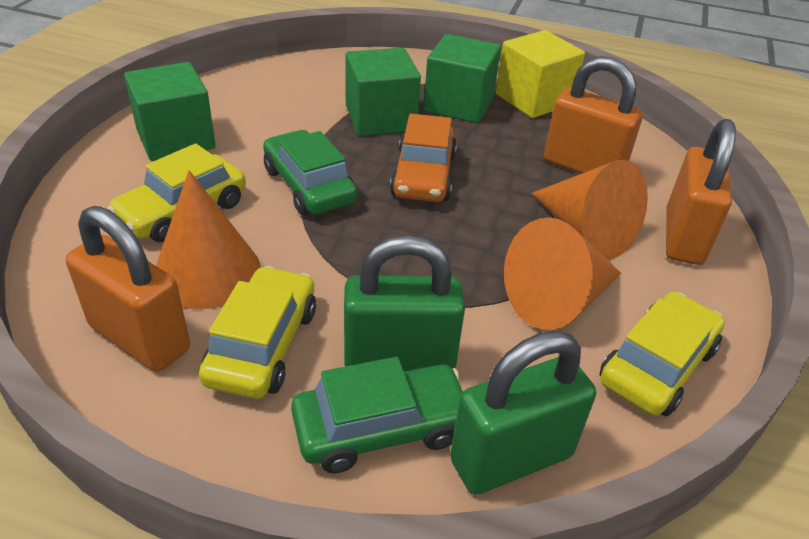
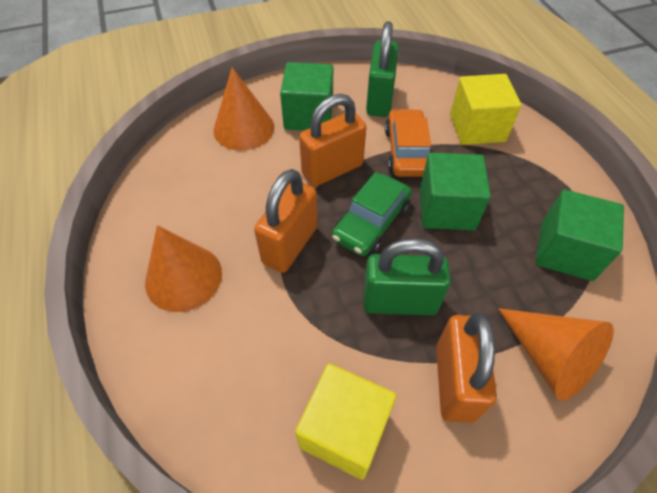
green car: 2 -> 1
yellow car: 3 -> 0
yellow cube: 1 -> 2

